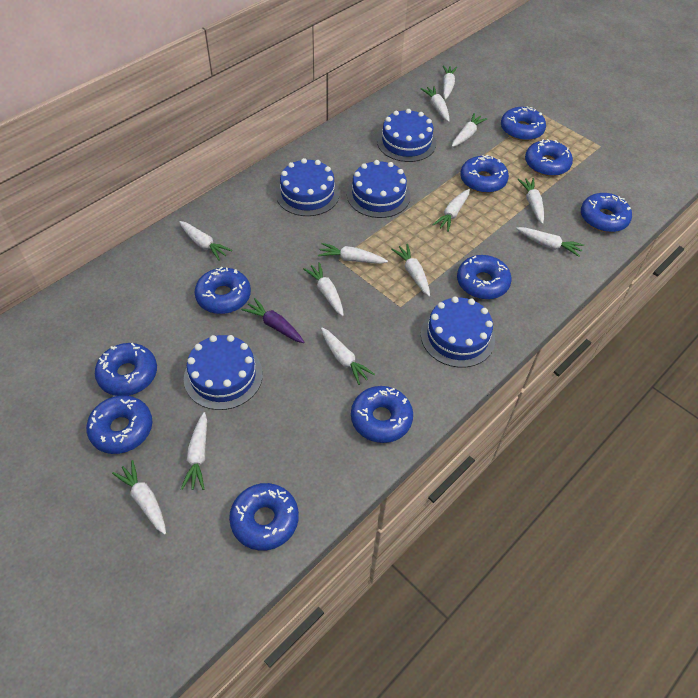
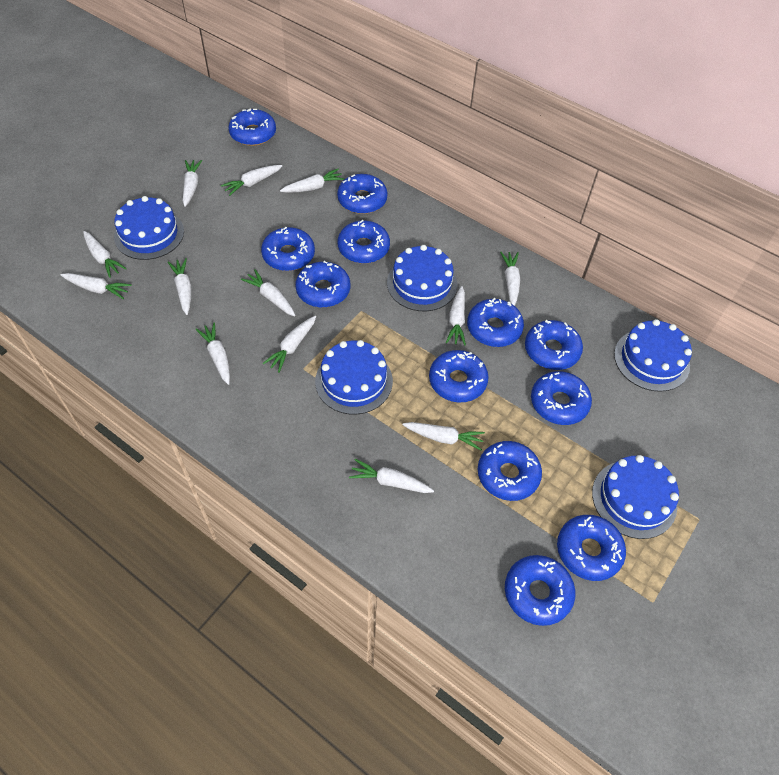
blue donut: 10 -> 12
purple carrot: 1 -> 0

